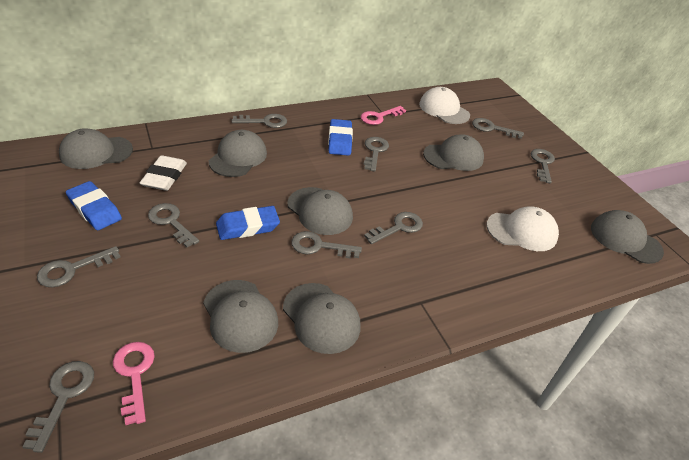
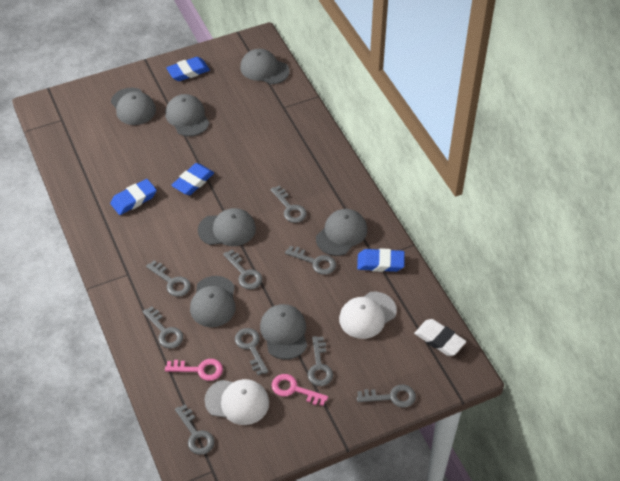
blue eraser: 3 -> 4

